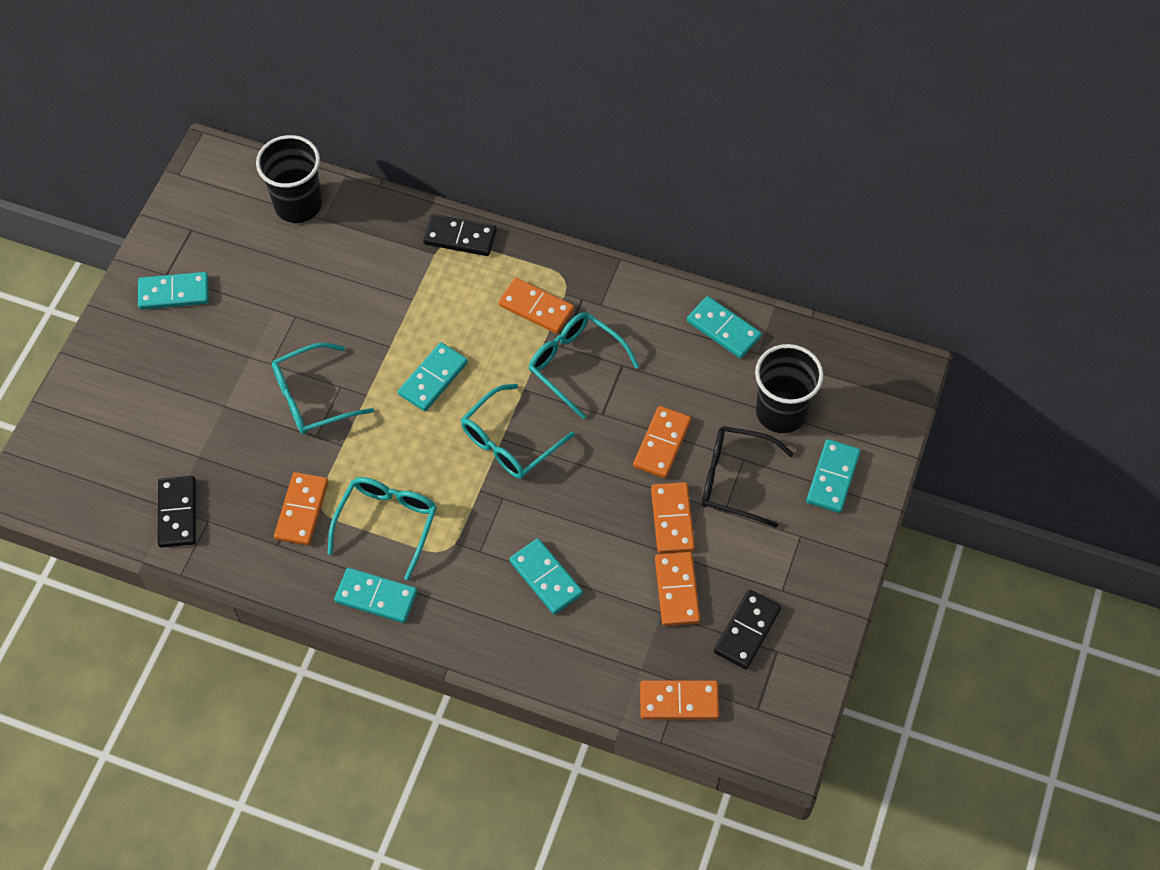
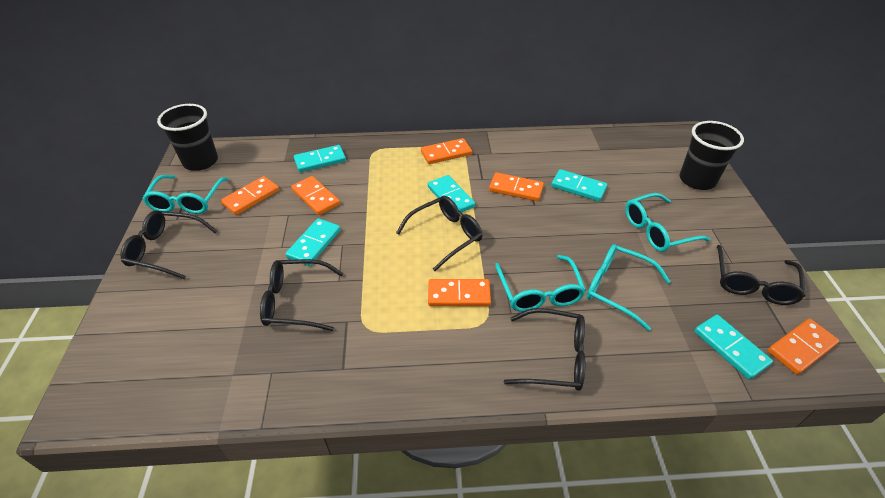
black domino: 3 -> 0
black glasses: 1 -> 5
turquoise domino: 6 -> 5

